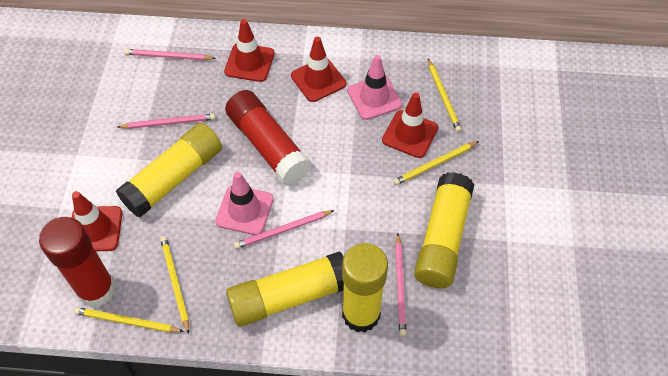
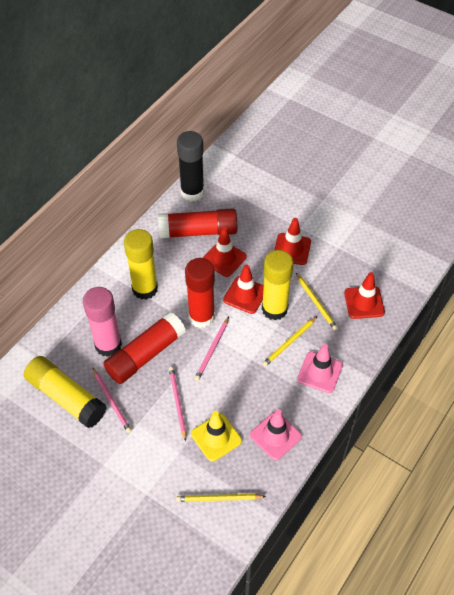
black glue stick: 0 -> 1
pink glue stick: 0 -> 1
pink pencil: 4 -> 3
red glue stick: 2 -> 3
yellow glue stick: 4 -> 3
yellow pencil: 4 -> 3
yellow traffic cone: 0 -> 1

